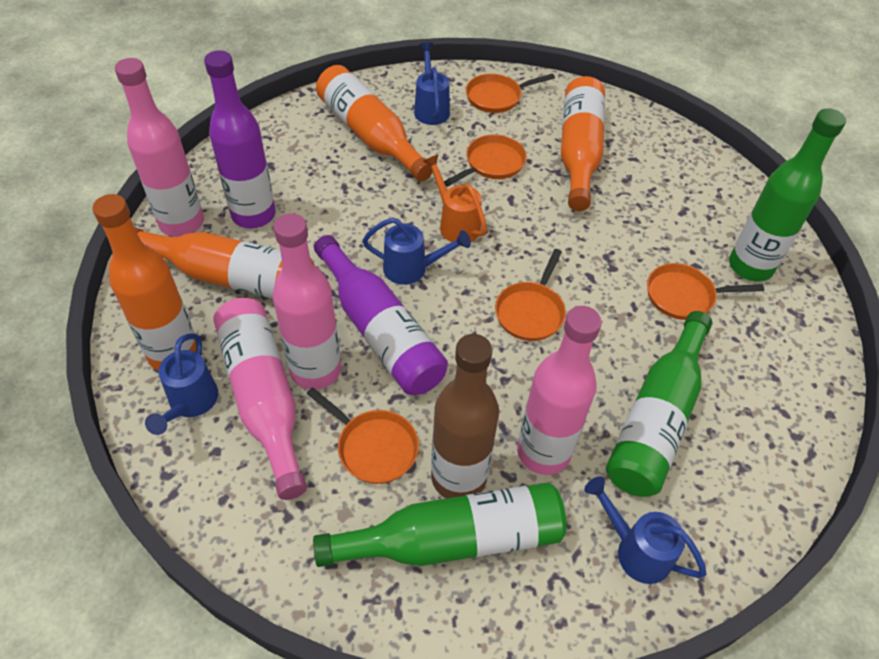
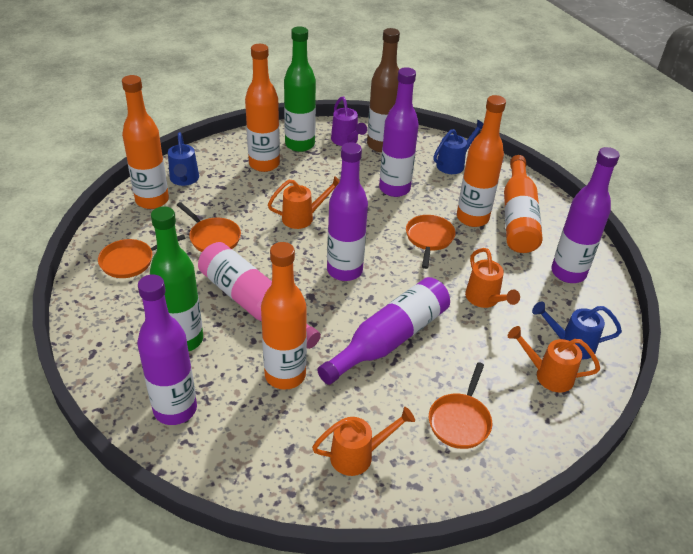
blue watering can: 4 -> 3
green bottle: 3 -> 2
orange bottle: 4 -> 5
orange pan: 5 -> 4
orange watering can: 1 -> 4
pink bottle: 4 -> 1
purple bottle: 2 -> 5
purple watering can: 0 -> 1

